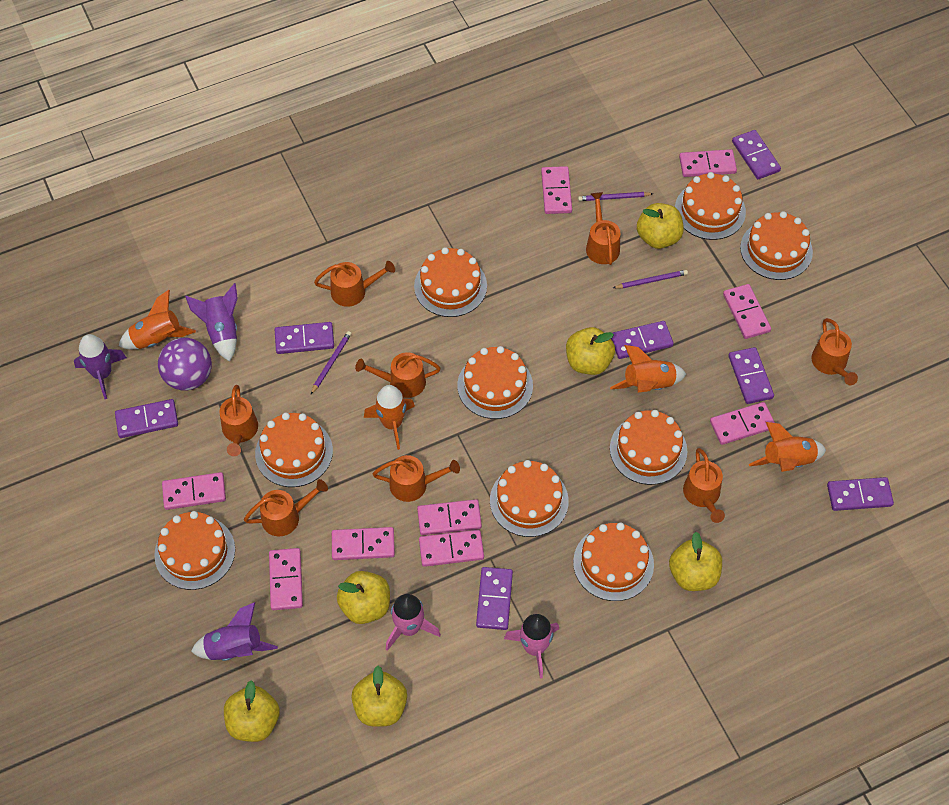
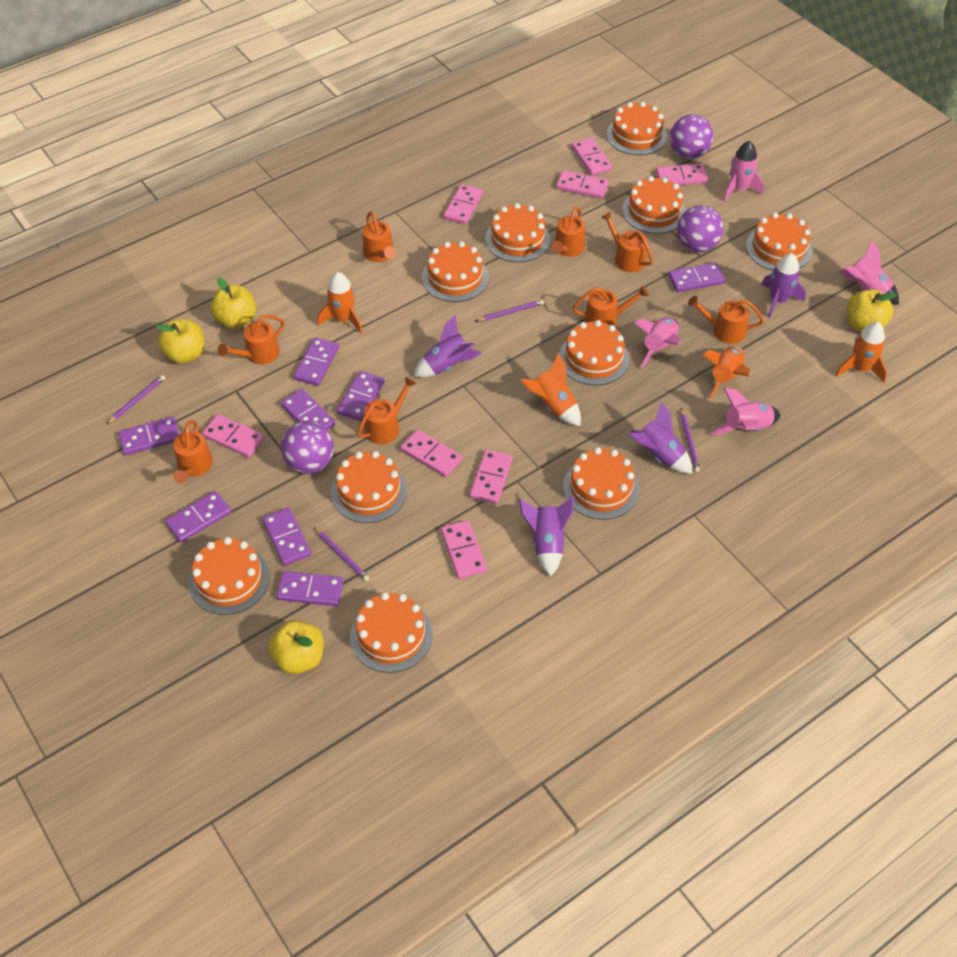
orange cake: 9 -> 10
pink domino: 9 -> 8
pink rocket: 2 -> 4
purple ball: 1 -> 3
purple domino: 7 -> 8
purple pencil: 3 -> 4
purple rocket: 3 -> 4
yellow apple: 6 -> 4

